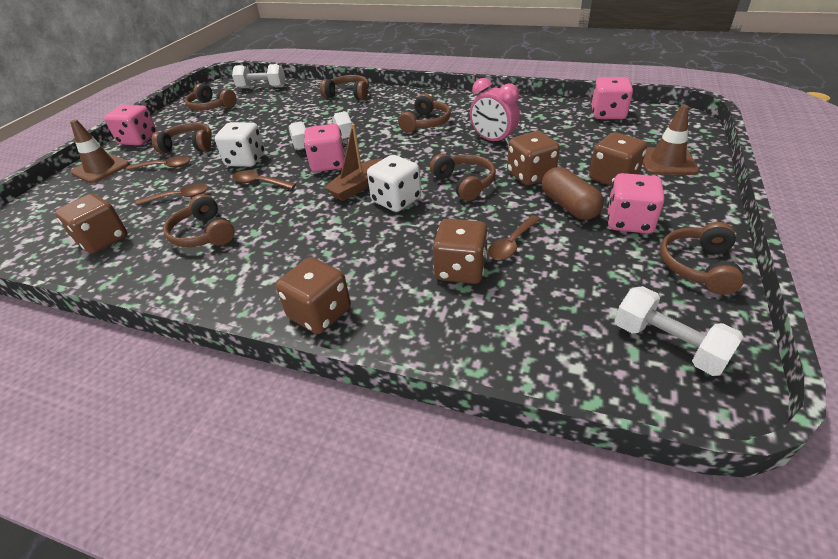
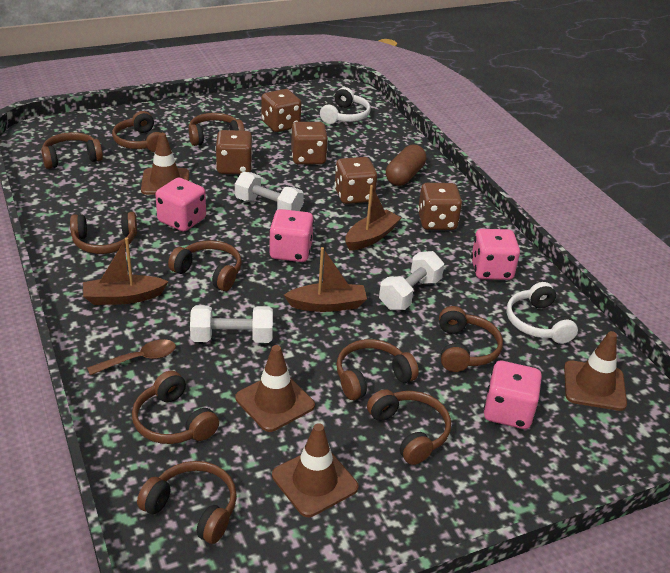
brown boat: 1 -> 3
brown headphones: 7 -> 10
brown spoon: 4 -> 1
brown traffic cone: 2 -> 4
pink clock: 1 -> 0
white dice: 2 -> 0
white headphones: 0 -> 2

